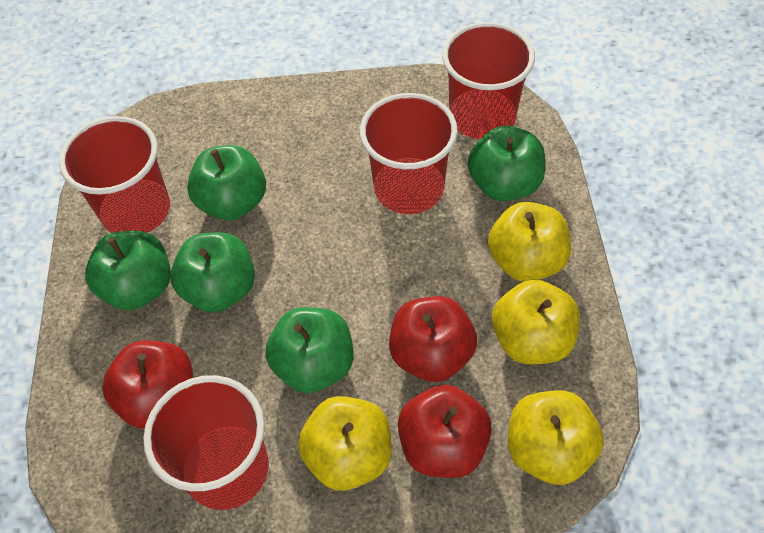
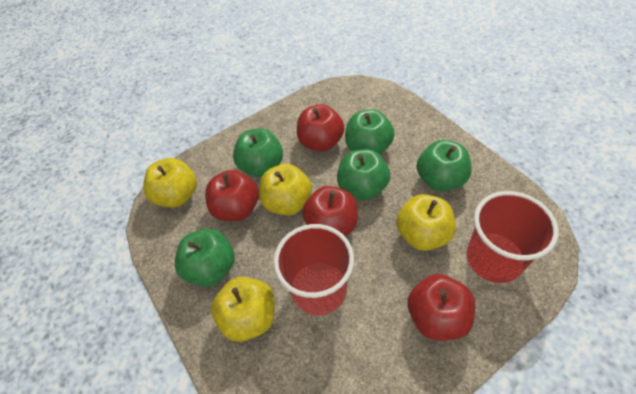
red apple: 3 -> 4
red cup: 4 -> 2

